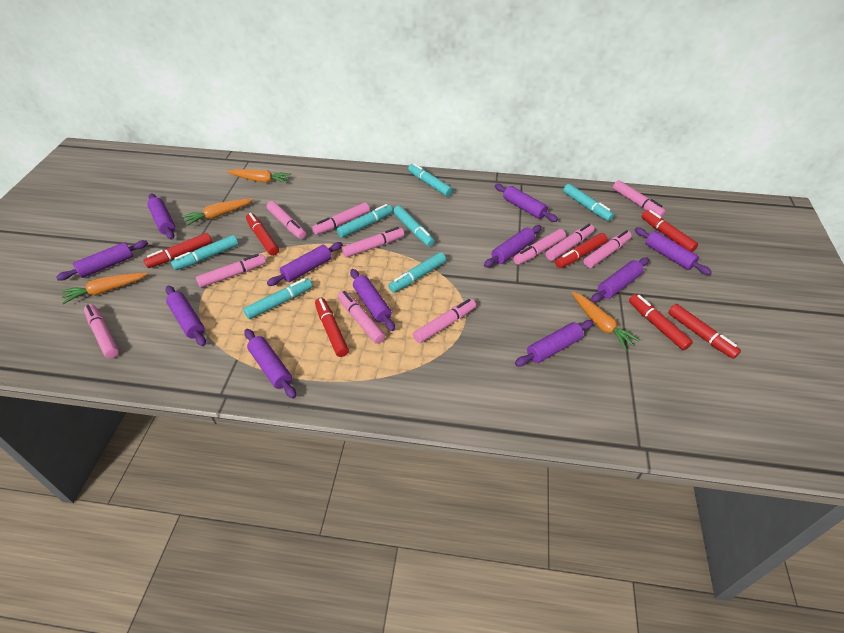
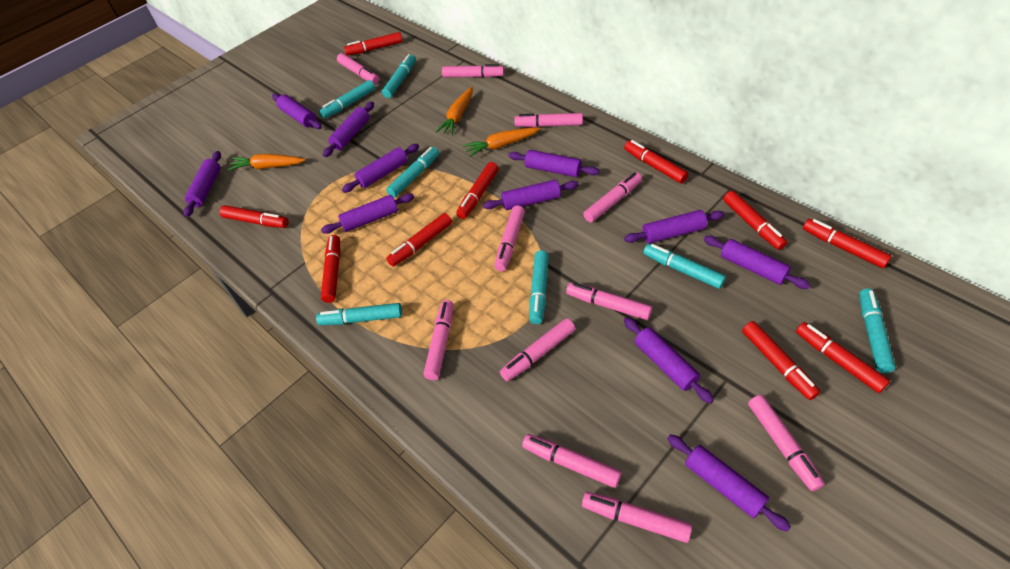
orange carrot: 4 -> 3
red marker: 7 -> 10

